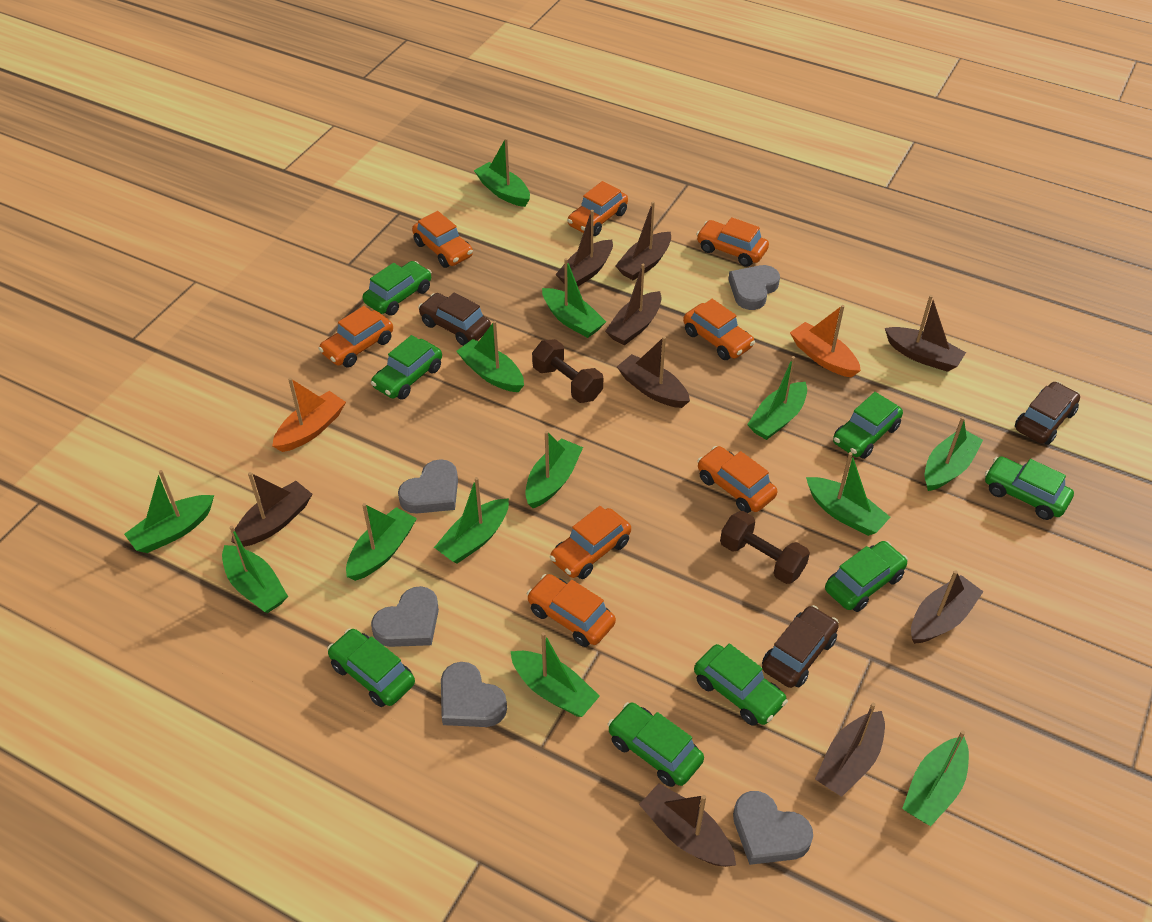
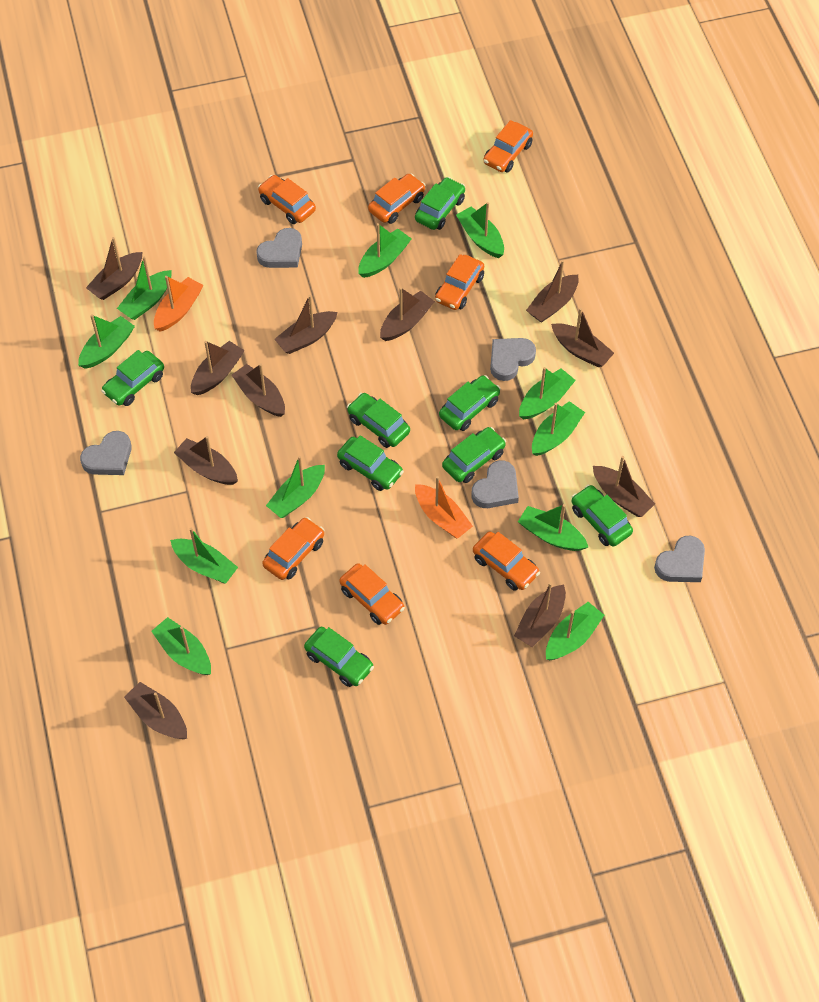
brown boat: 9 -> 11
brown car: 3 -> 0
brown dumbbell: 2 -> 0
green boat: 13 -> 11
orange car: 8 -> 7

